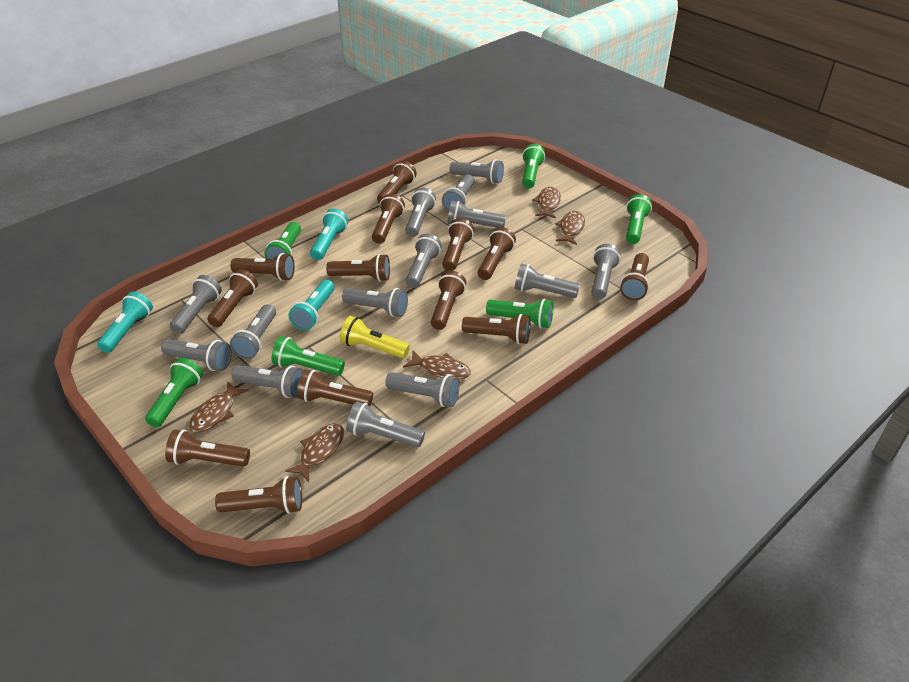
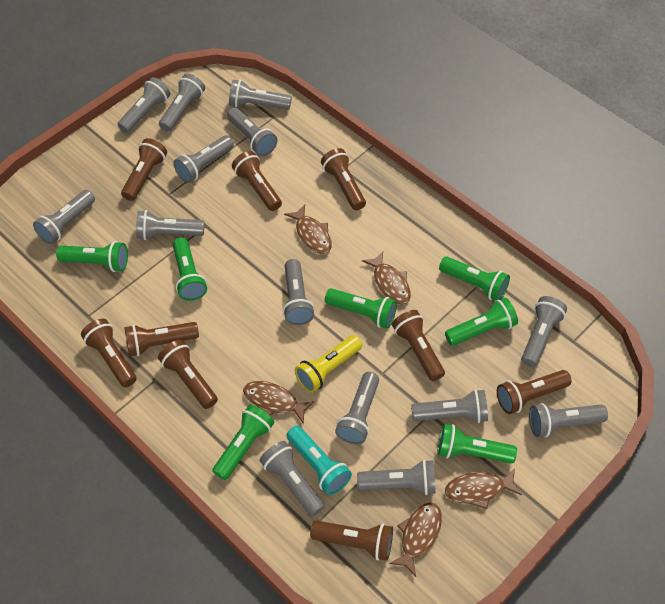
brown flashlight: 13 -> 9
green flashlight: 6 -> 7
turquoise flashlight: 3 -> 1

